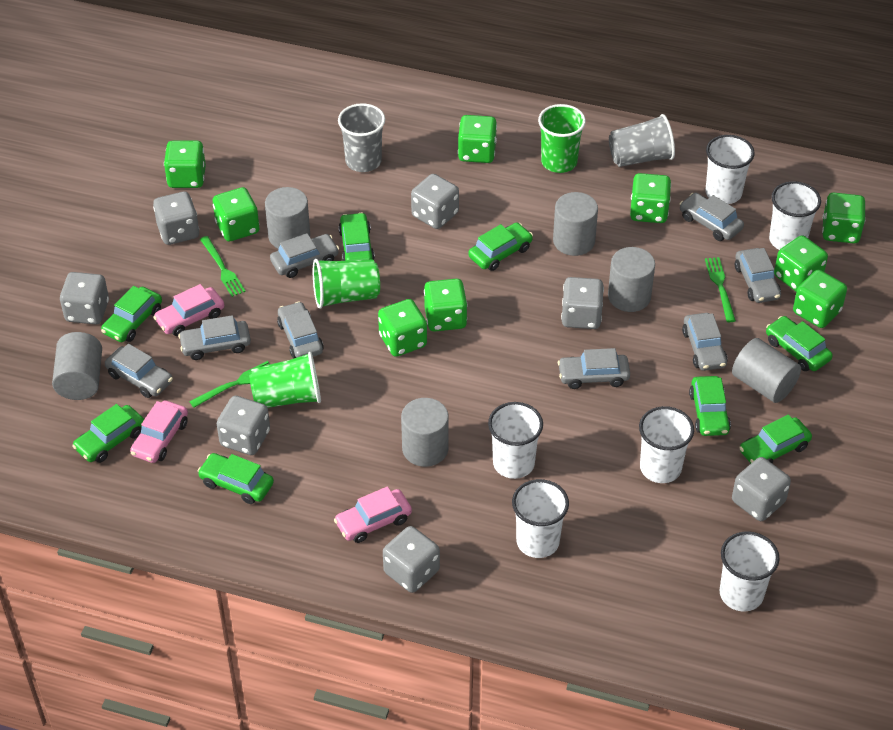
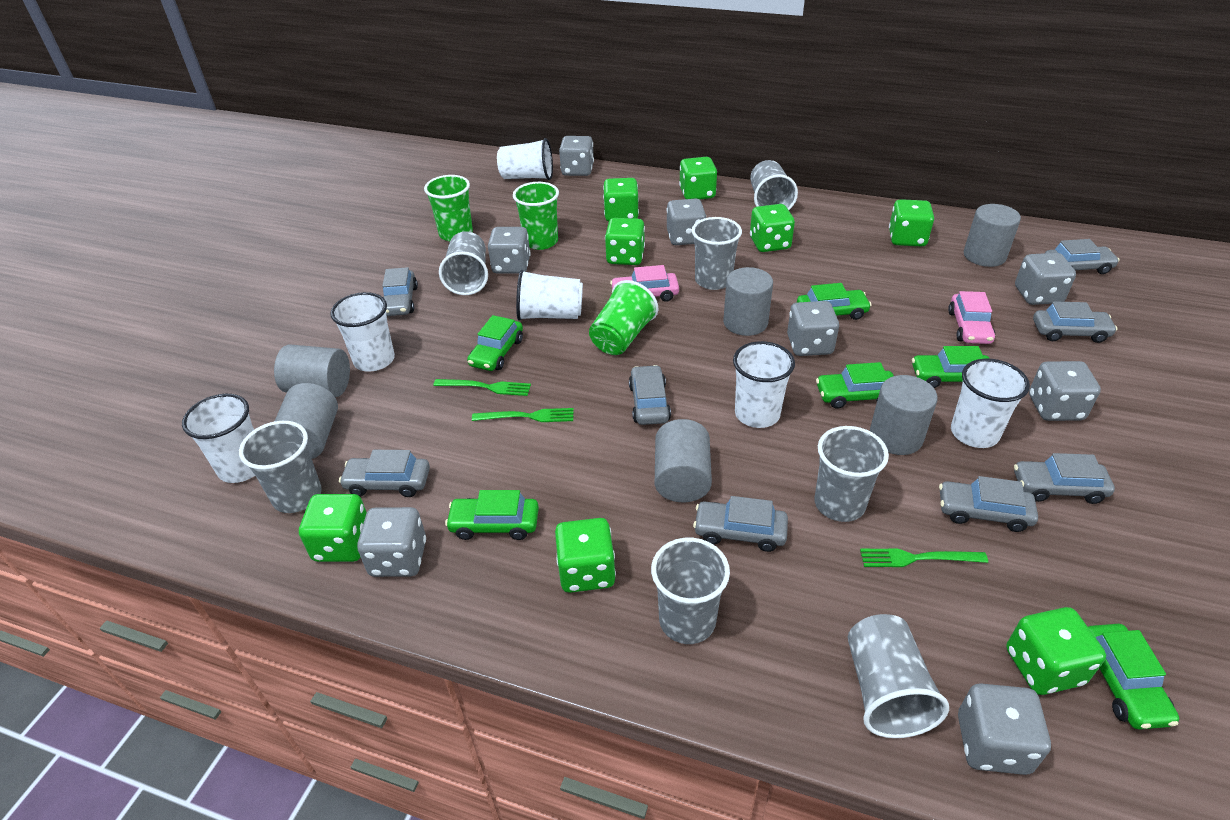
green car: 8 -> 6
green dice: 9 -> 8
grey cup: 2 -> 7
grey dice: 7 -> 8
pink car: 3 -> 2

